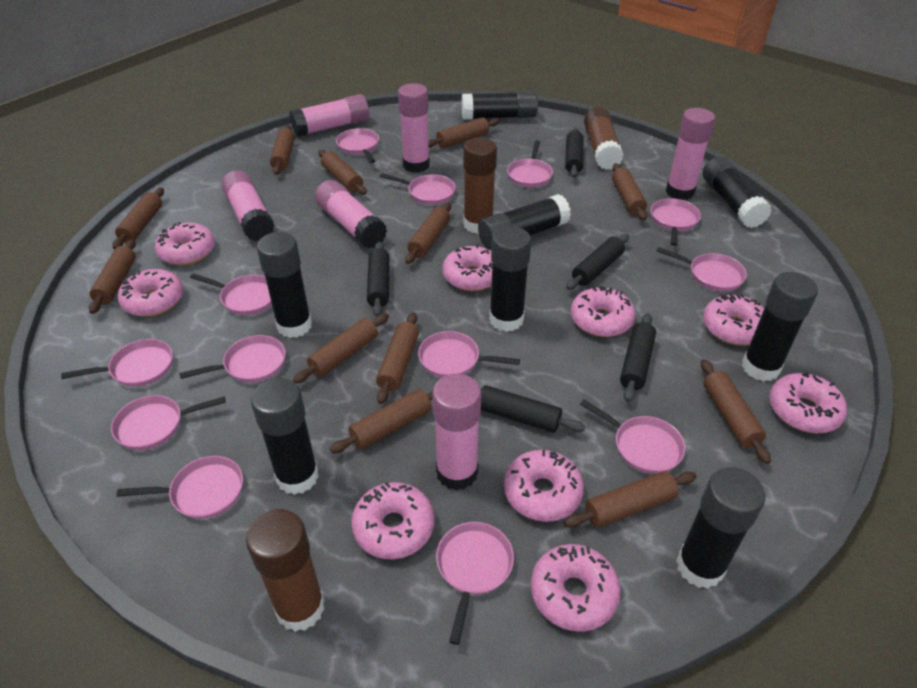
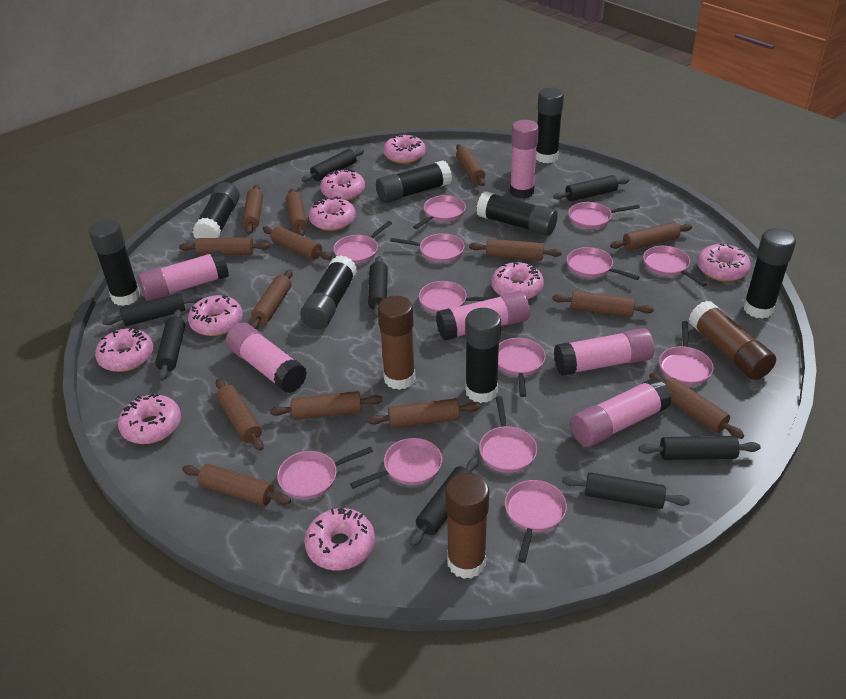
black rolling pin: 5 -> 8
brown rolling pin: 12 -> 14

